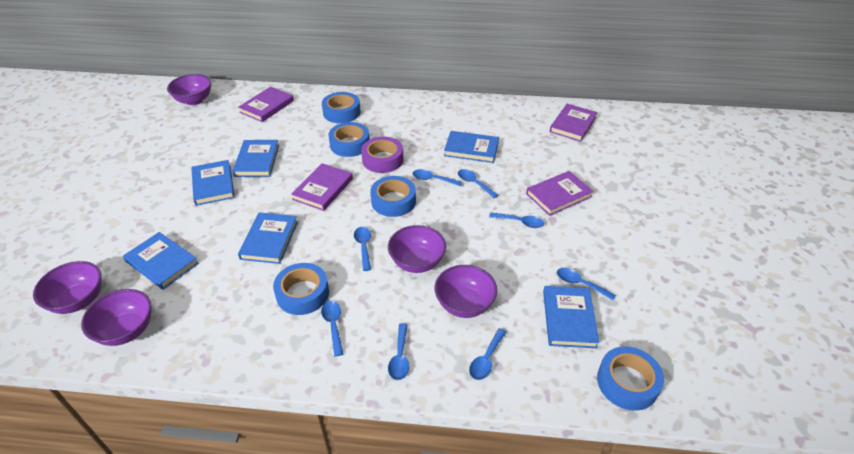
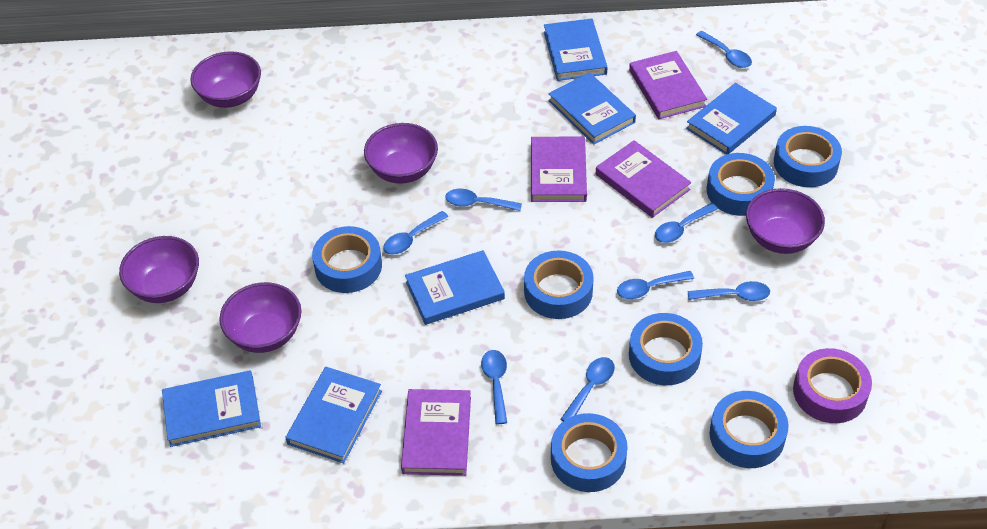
blue tape: 5 -> 7

